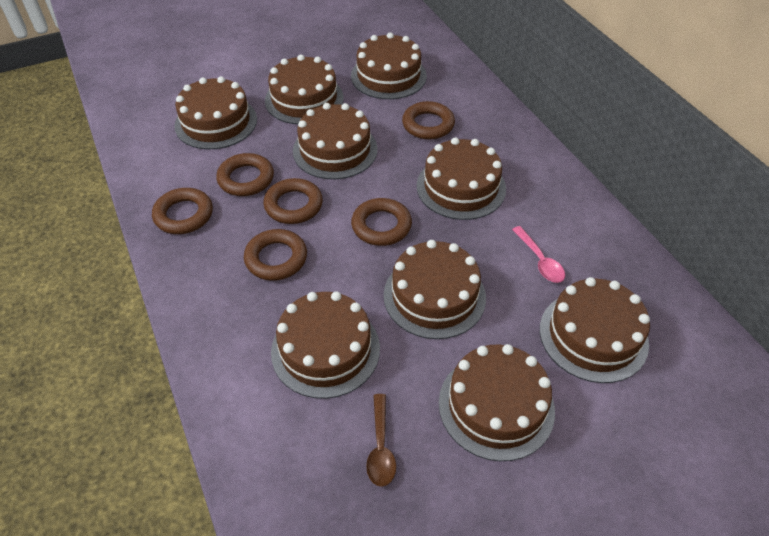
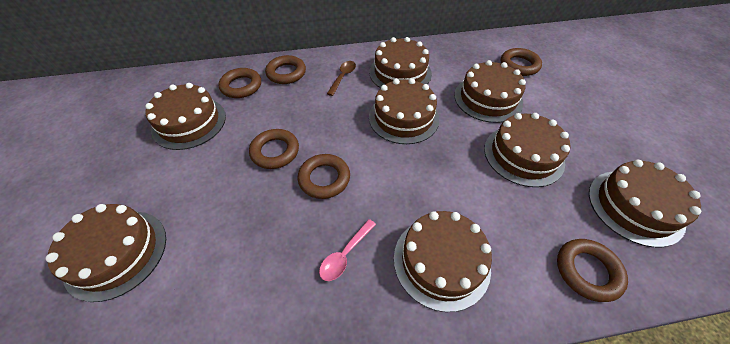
brown cake: 9 -> 8

